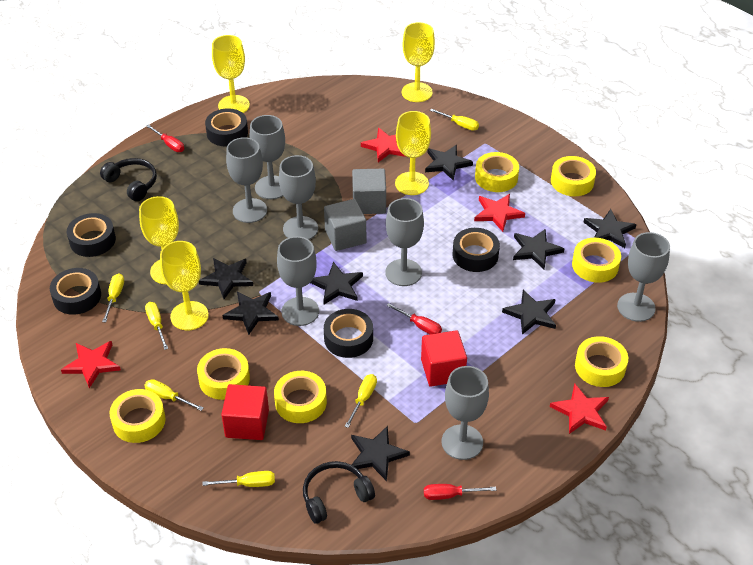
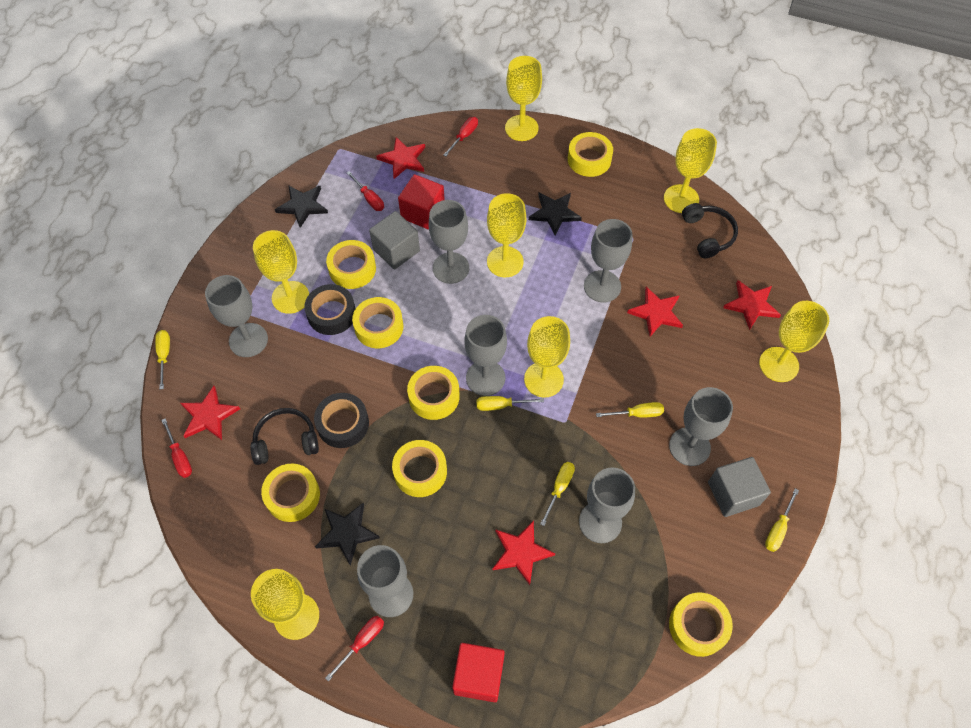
black star: 8 -> 3
black tape: 5 -> 2
red screwdriver: 3 -> 4
red star: 4 -> 5
yellow goblet: 5 -> 7
yellow screwdriver: 6 -> 5

